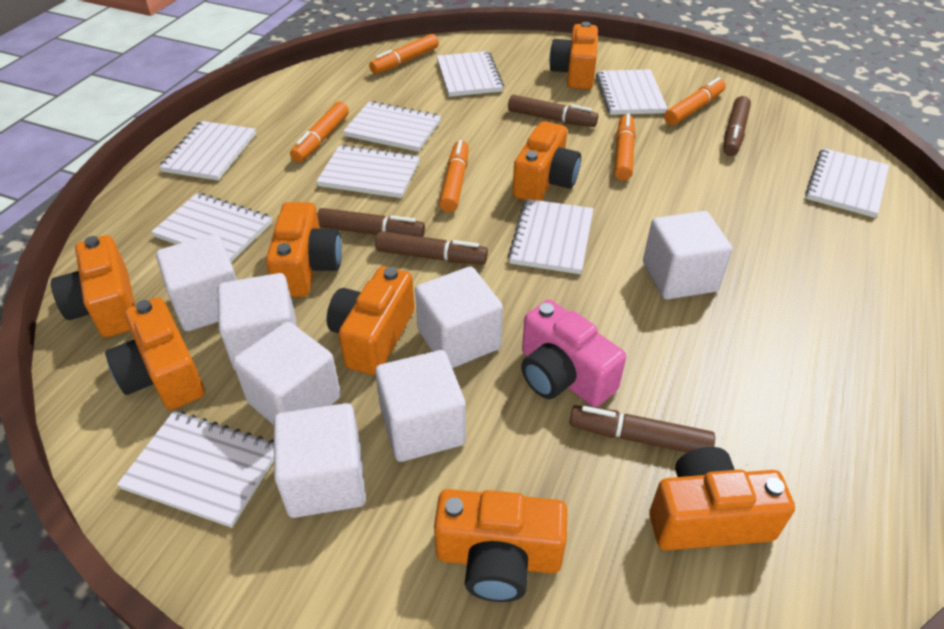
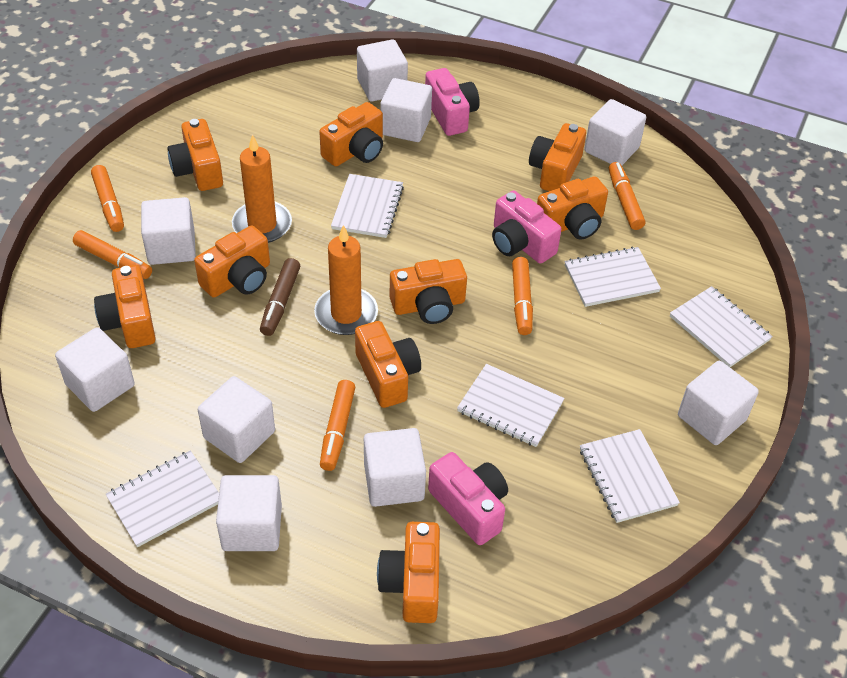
brown marker: 5 -> 1
orange camera: 8 -> 9
orange candle: 0 -> 2
pink camera: 1 -> 3
white cube: 7 -> 9
white notebook: 9 -> 6

